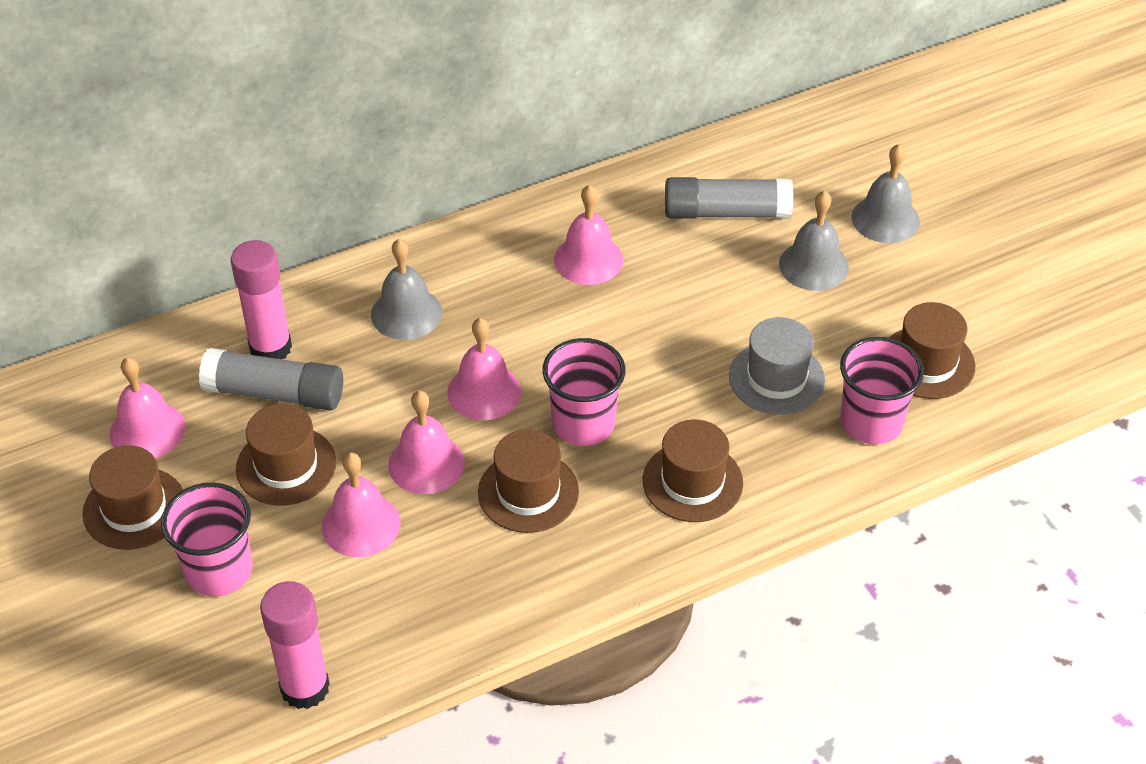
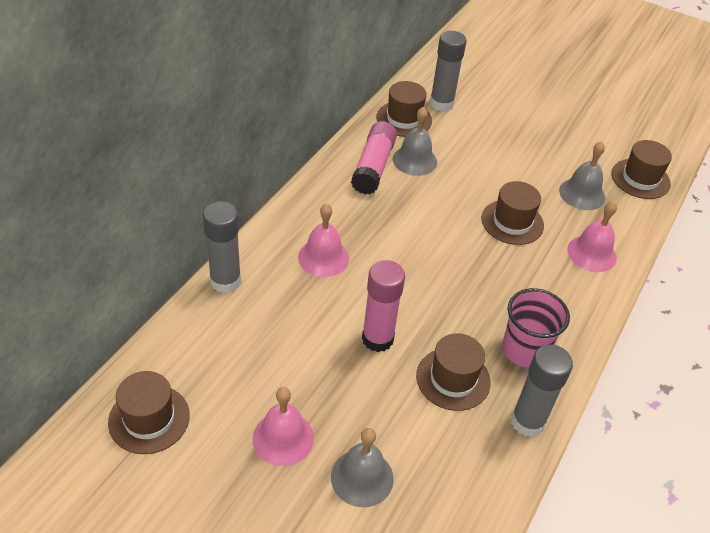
grey glue stick: 2 -> 3
grey hat: 1 -> 0
pink bell: 5 -> 3
pink cup: 3 -> 1

